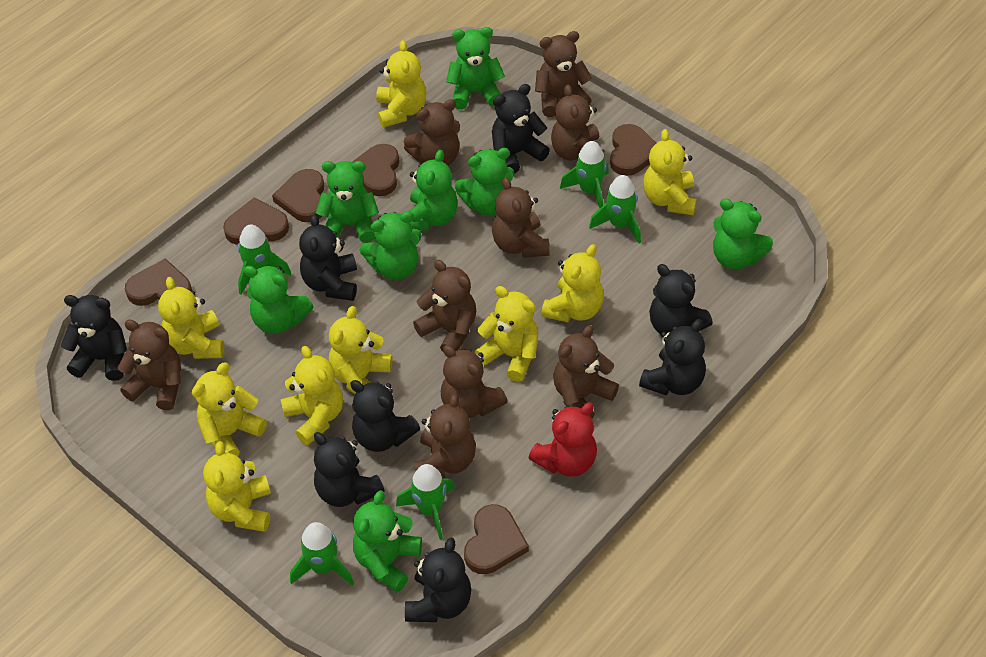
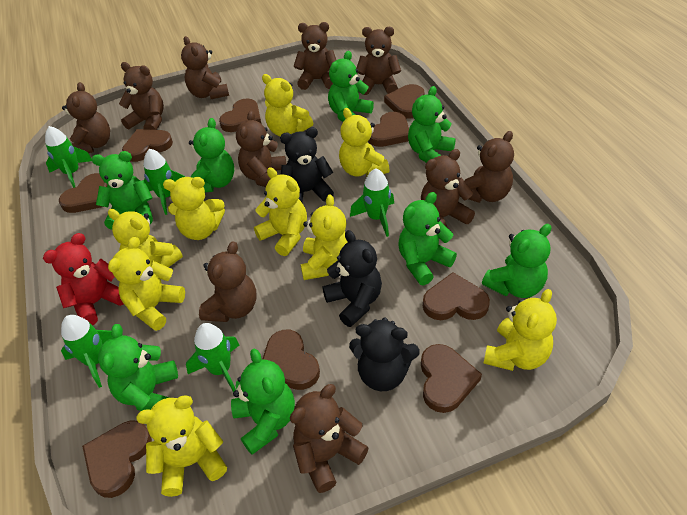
black teddy bear: 8 -> 3
brown heart: 6 -> 9
brown teddy bear: 9 -> 10

